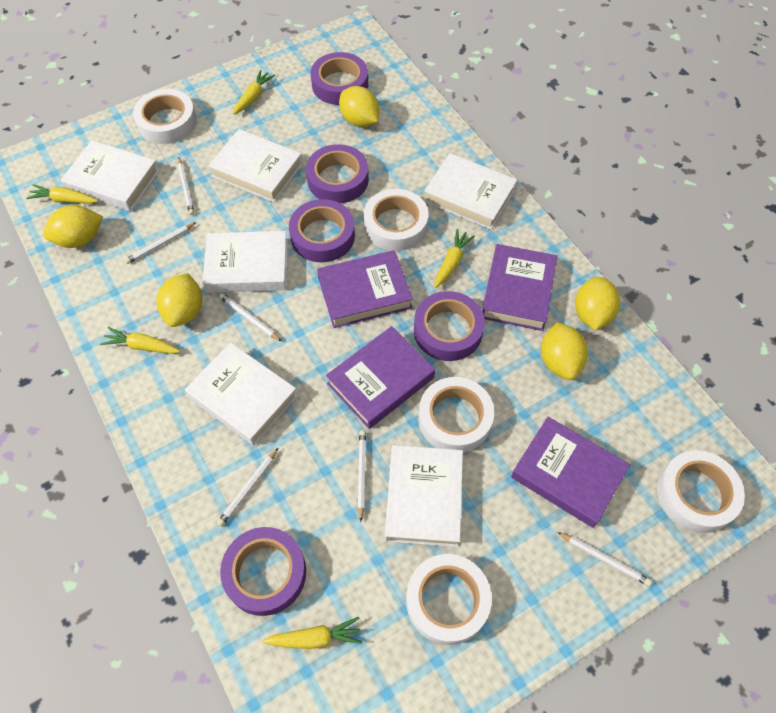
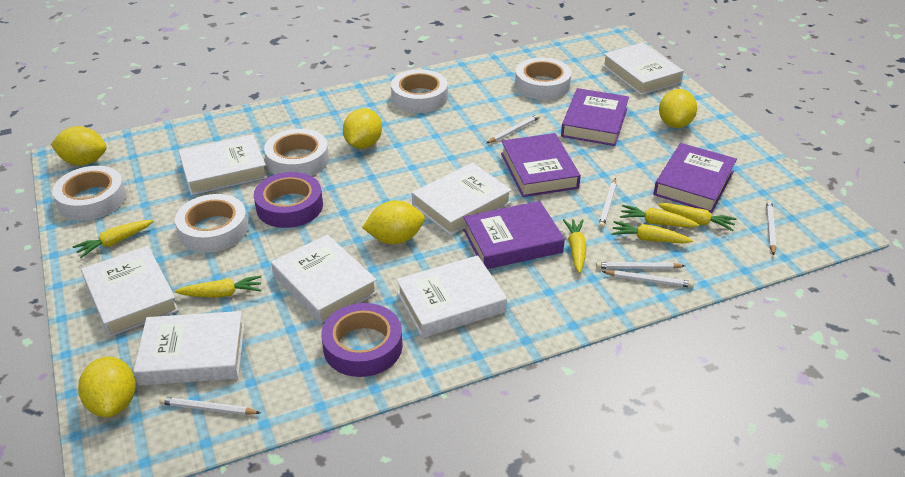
purple tape: 5 -> 2
white book: 6 -> 7
yellow carrot: 5 -> 6

